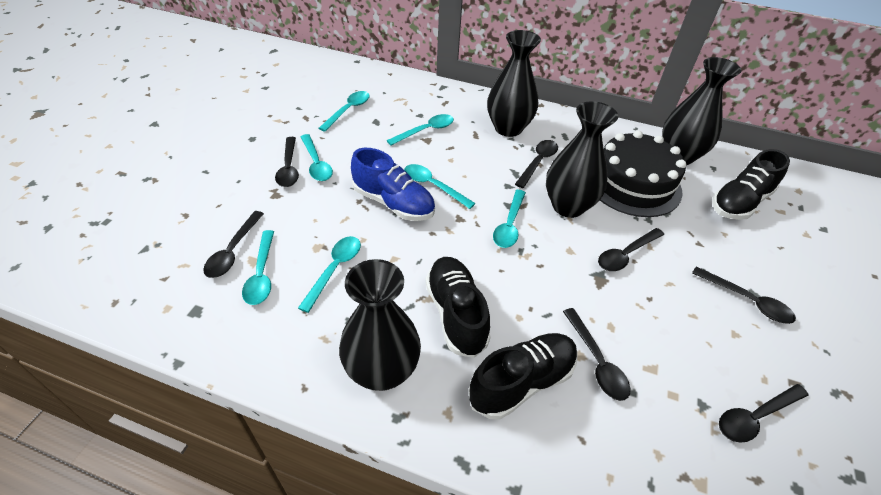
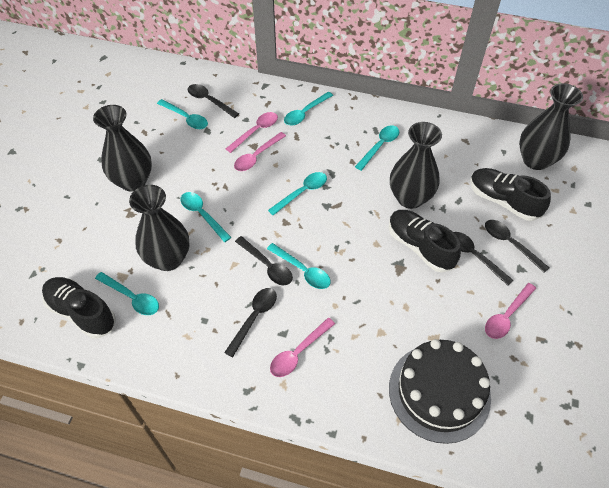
black spoon: 7 -> 5
blue shoe: 1 -> 0
pink spoon: 0 -> 4

